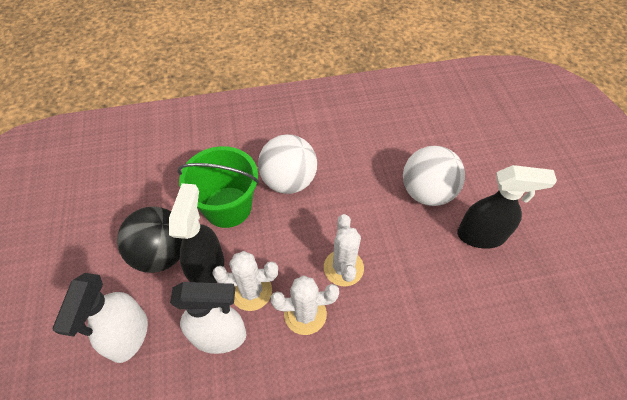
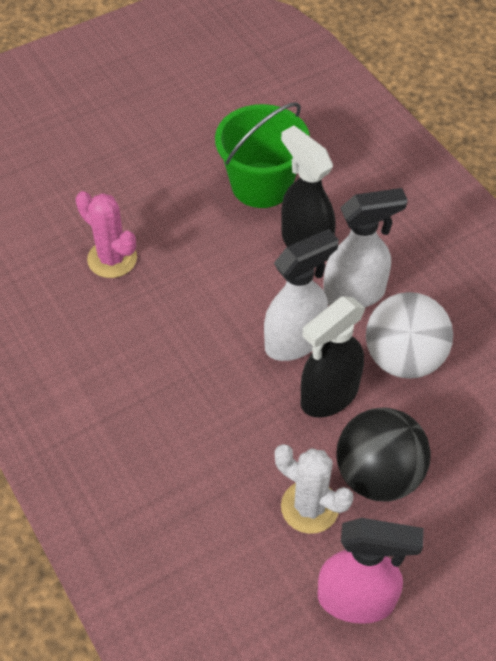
pink cactus: 0 -> 1
pink spray bottle: 0 -> 1
white ball: 2 -> 1
white cactus: 3 -> 1

